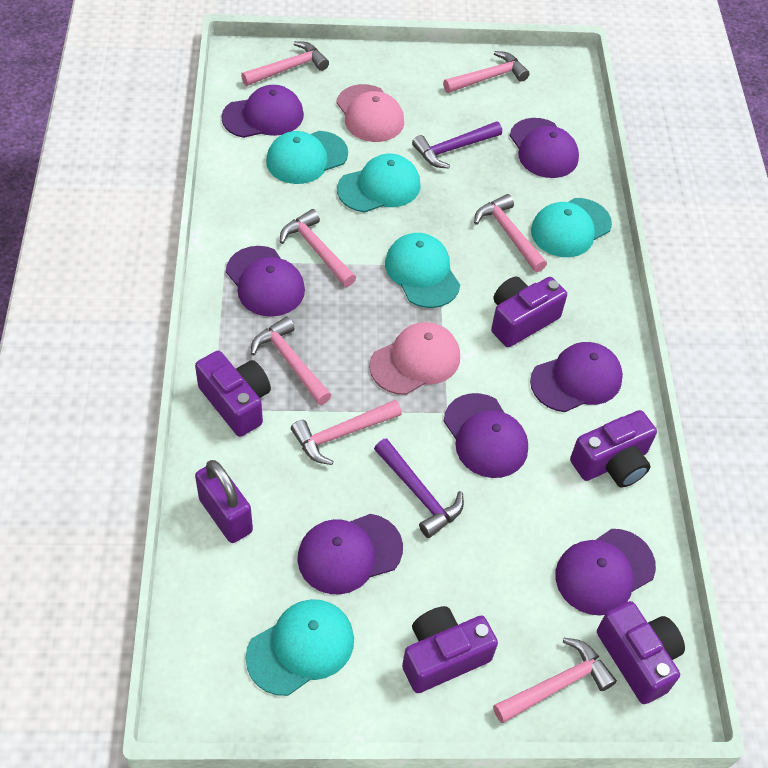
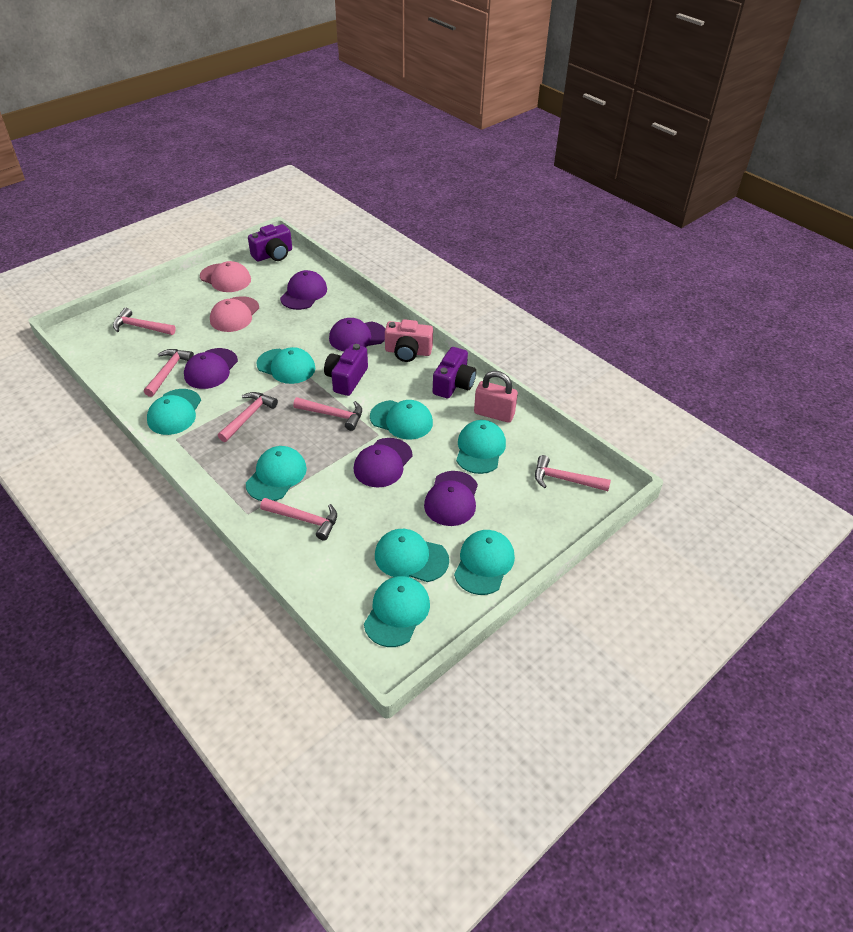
pink camera: 0 -> 1
pink hammer: 7 -> 6
pink padlock: 0 -> 1
purple camera: 5 -> 3
purple cap: 7 -> 5
purple hammer: 2 -> 0
purple padlock: 1 -> 0
turquoise cap: 5 -> 8

